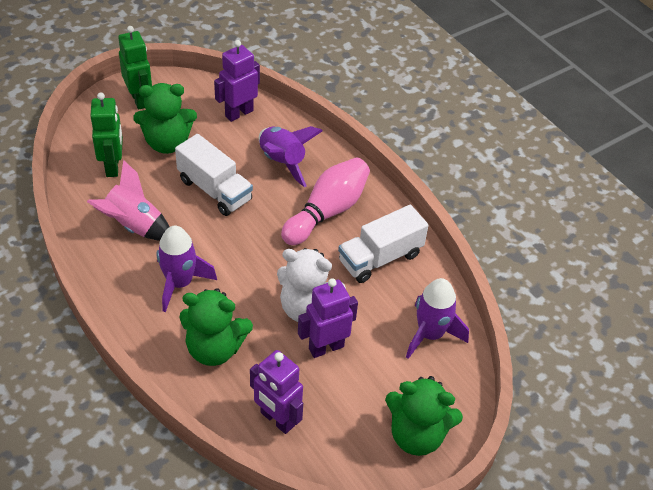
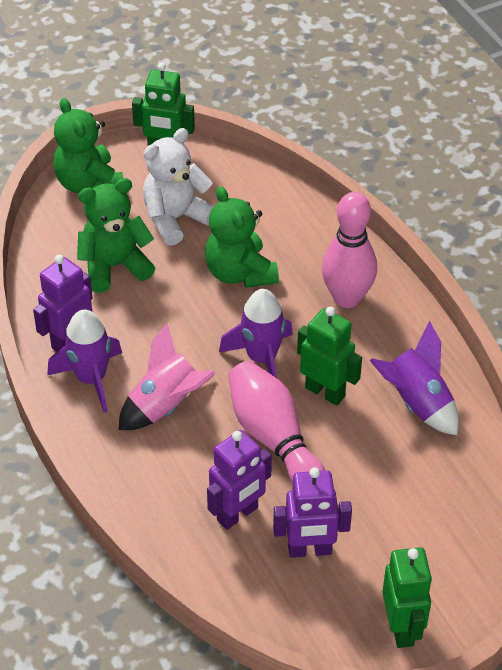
green robot: 2 -> 3
pink bowling pin: 1 -> 2
white truck: 2 -> 0

